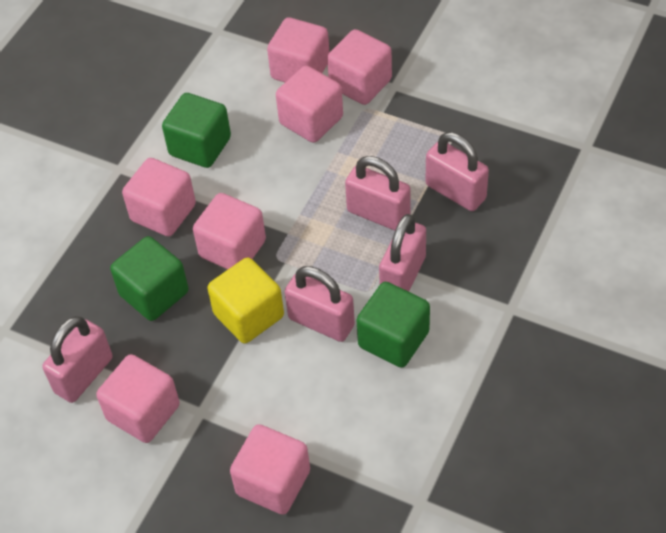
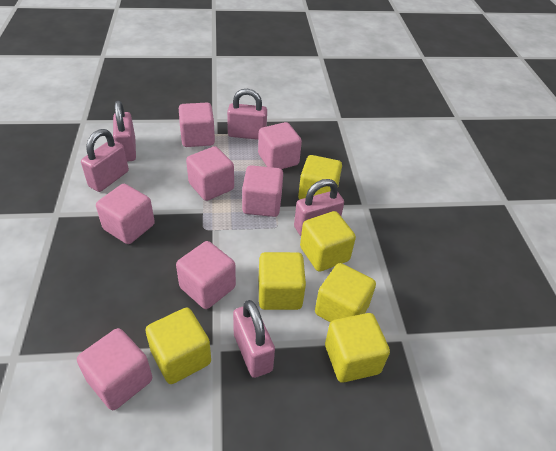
green cube: 3 -> 0
yellow cube: 1 -> 6

